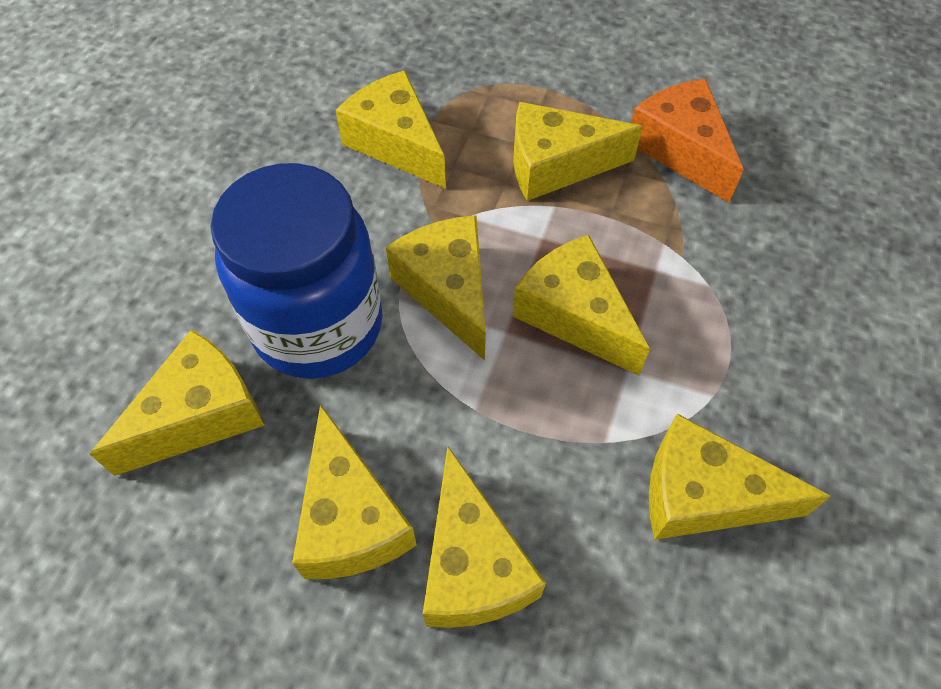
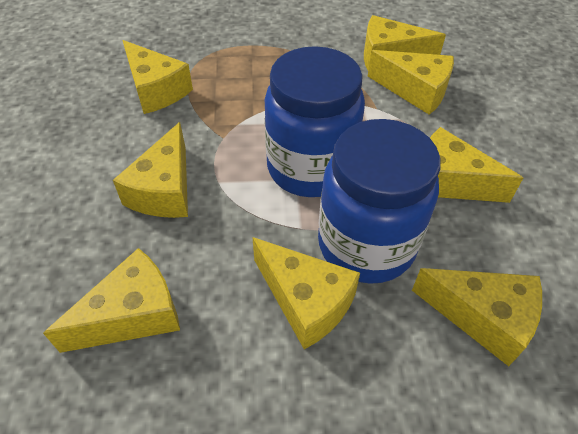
blue jar: 1 -> 2
orange cheese: 1 -> 0

